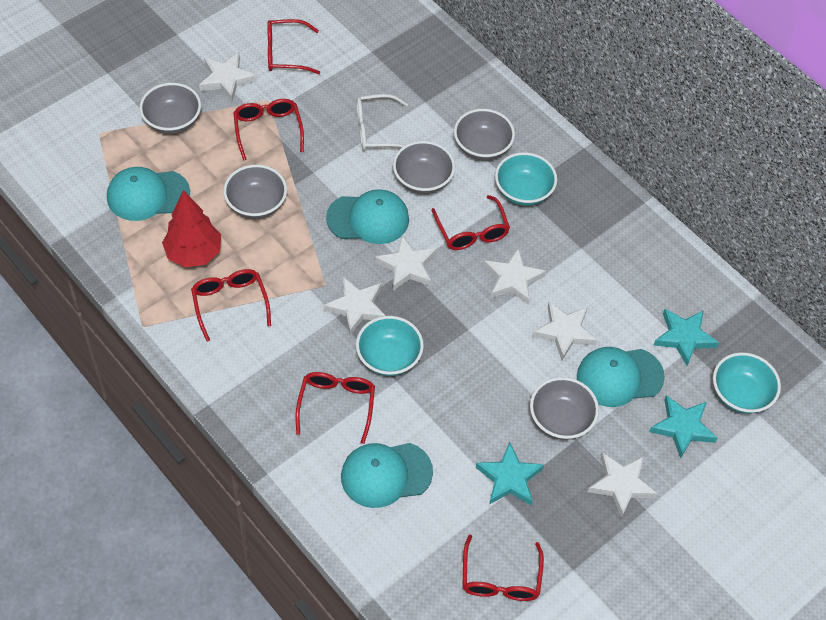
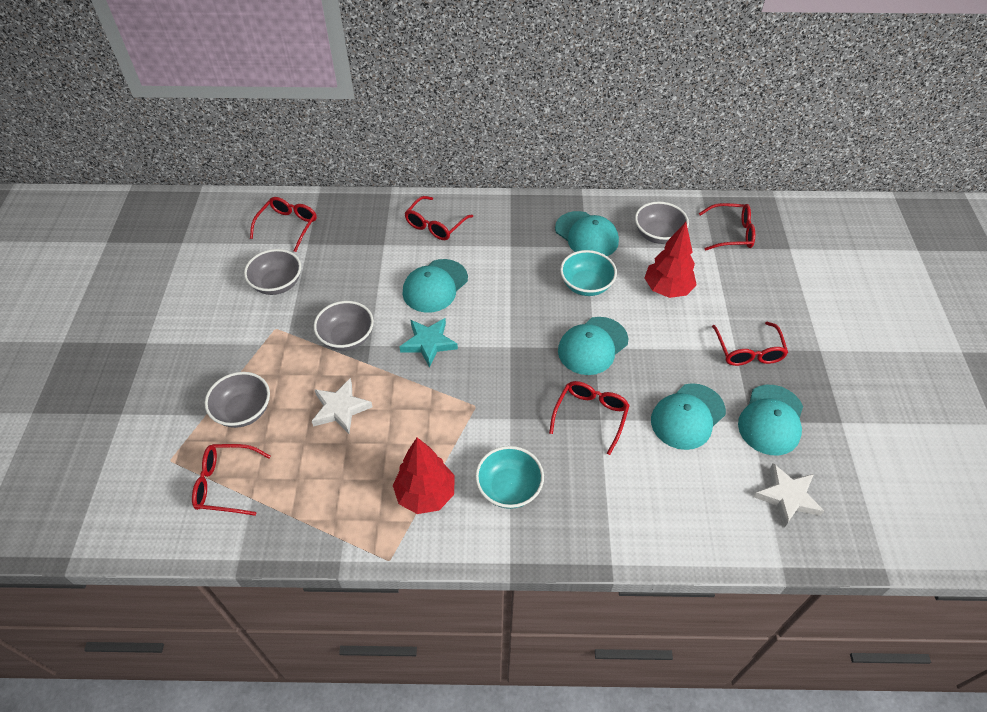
grey bowl: 5 -> 4
red tree: 1 -> 2
turquoise bowl: 3 -> 2
turquoise cap: 4 -> 5
turquoise star: 3 -> 1
white glasses: 1 -> 0
white star: 6 -> 2

